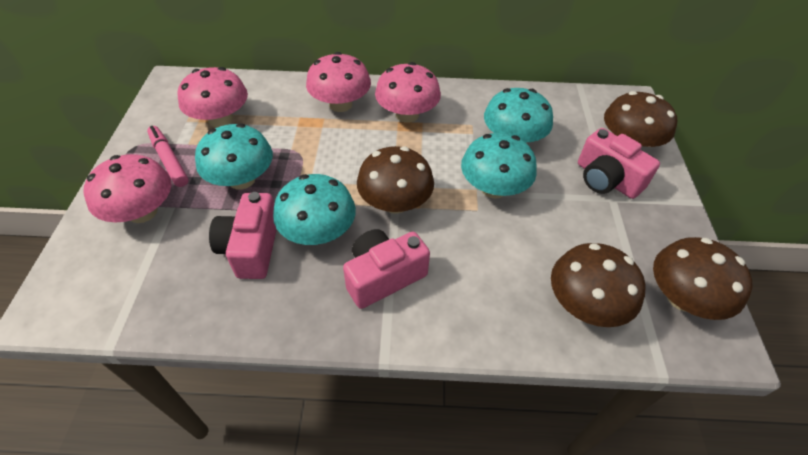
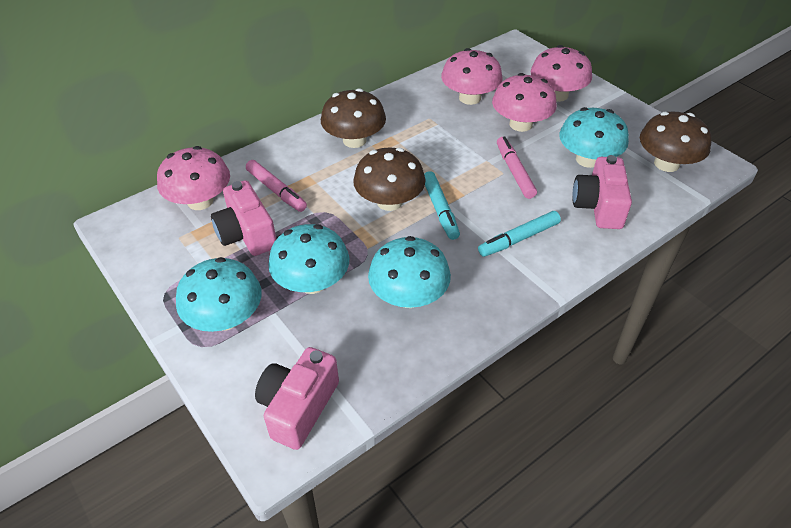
brown mushroom: 4 -> 3
pink marker: 1 -> 2
turquoise marker: 0 -> 2

